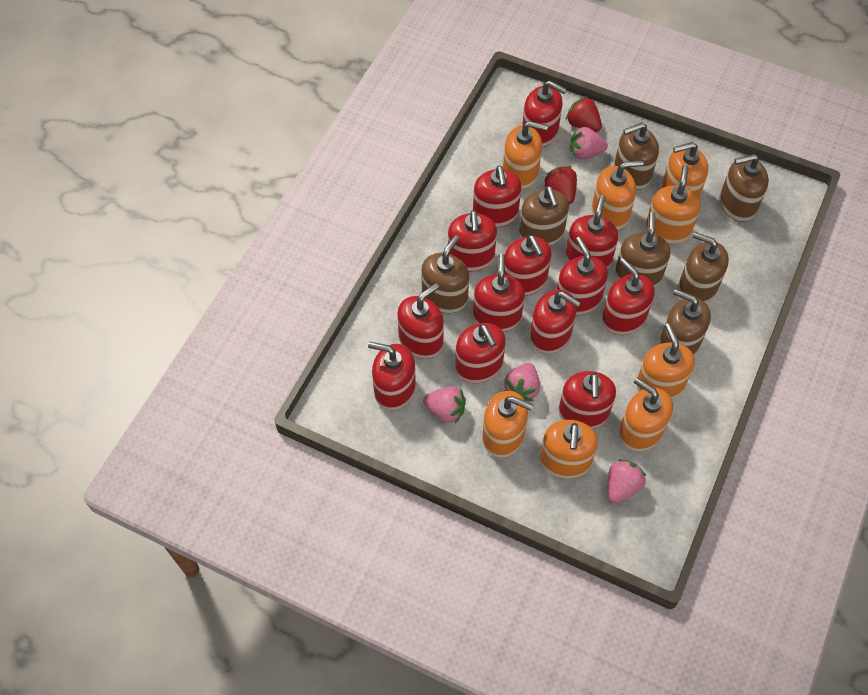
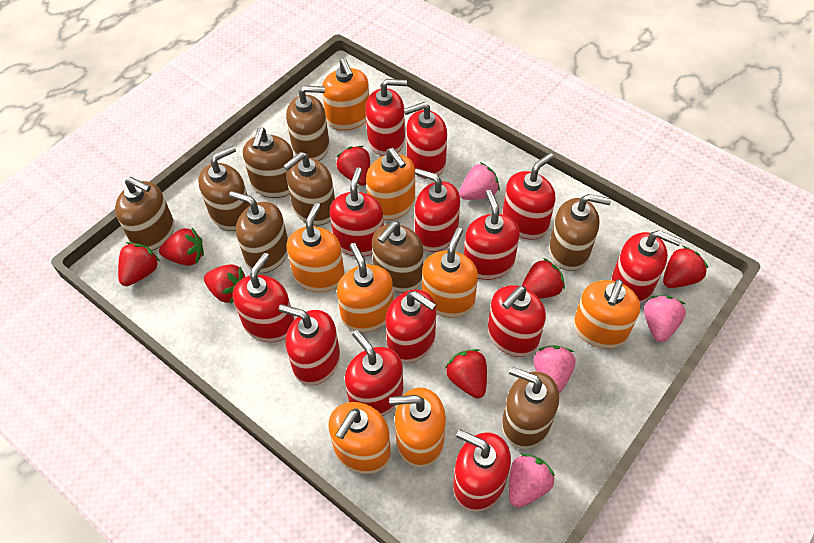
brown soap dispenser: 7 -> 9
red strawberry: 2 -> 7

